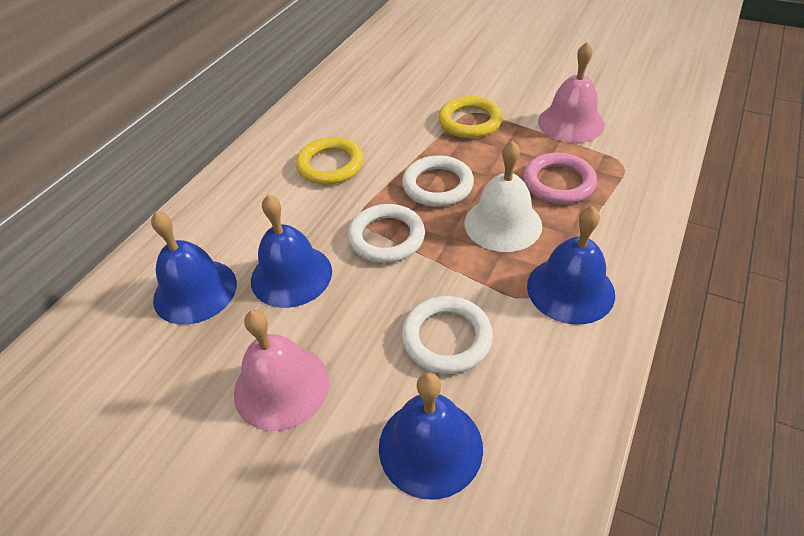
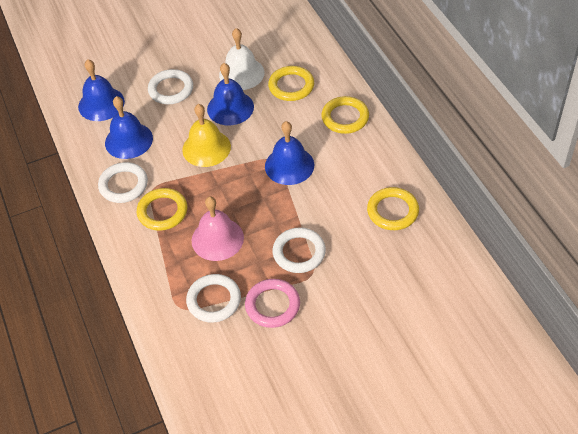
pink bell: 2 -> 1
white ring: 3 -> 4
yellow bell: 0 -> 1
yellow ring: 2 -> 4

